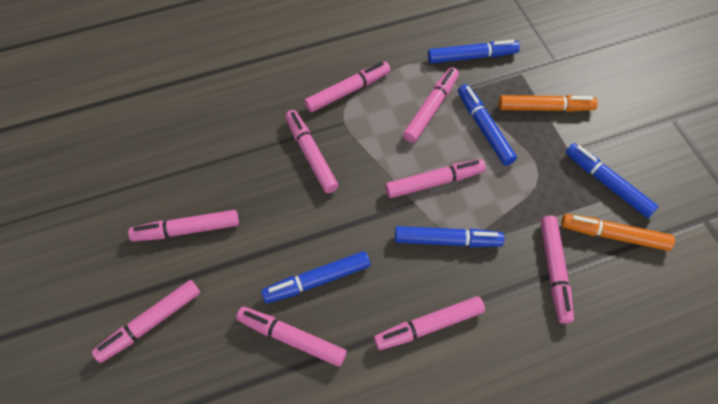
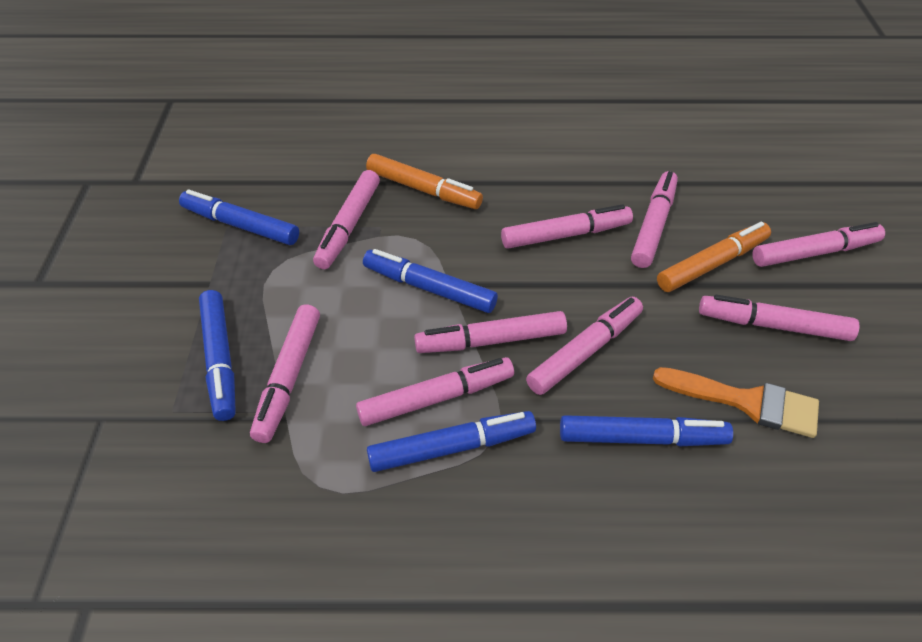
orange brush: 0 -> 1

